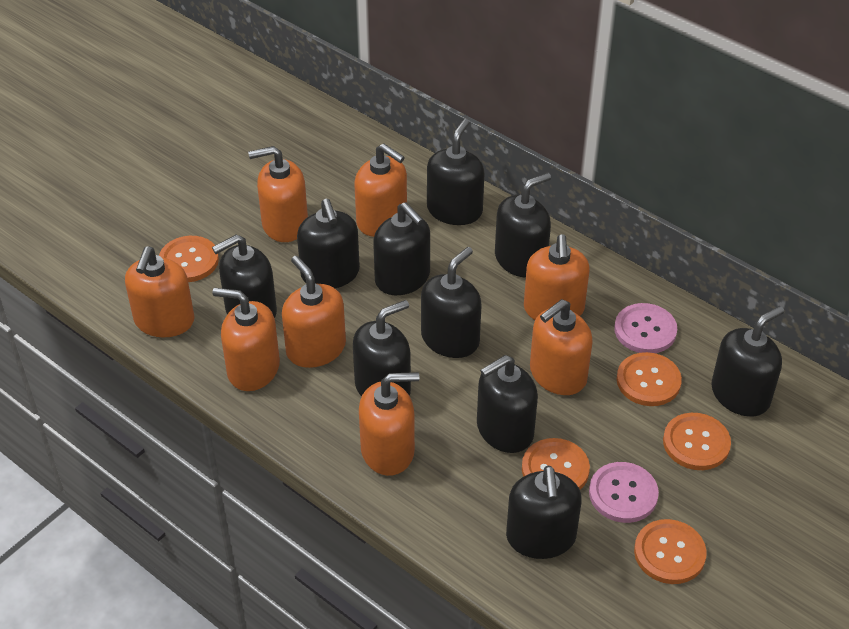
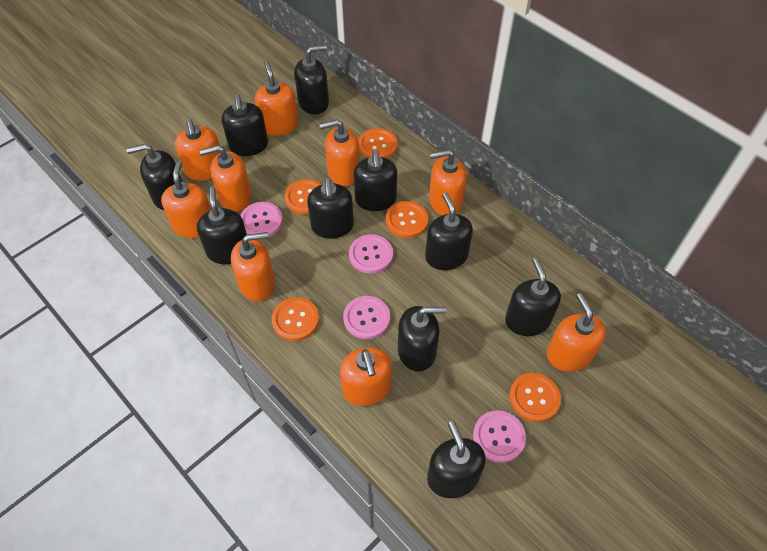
orange soap dispenser: 8 -> 9
pink button: 2 -> 4

